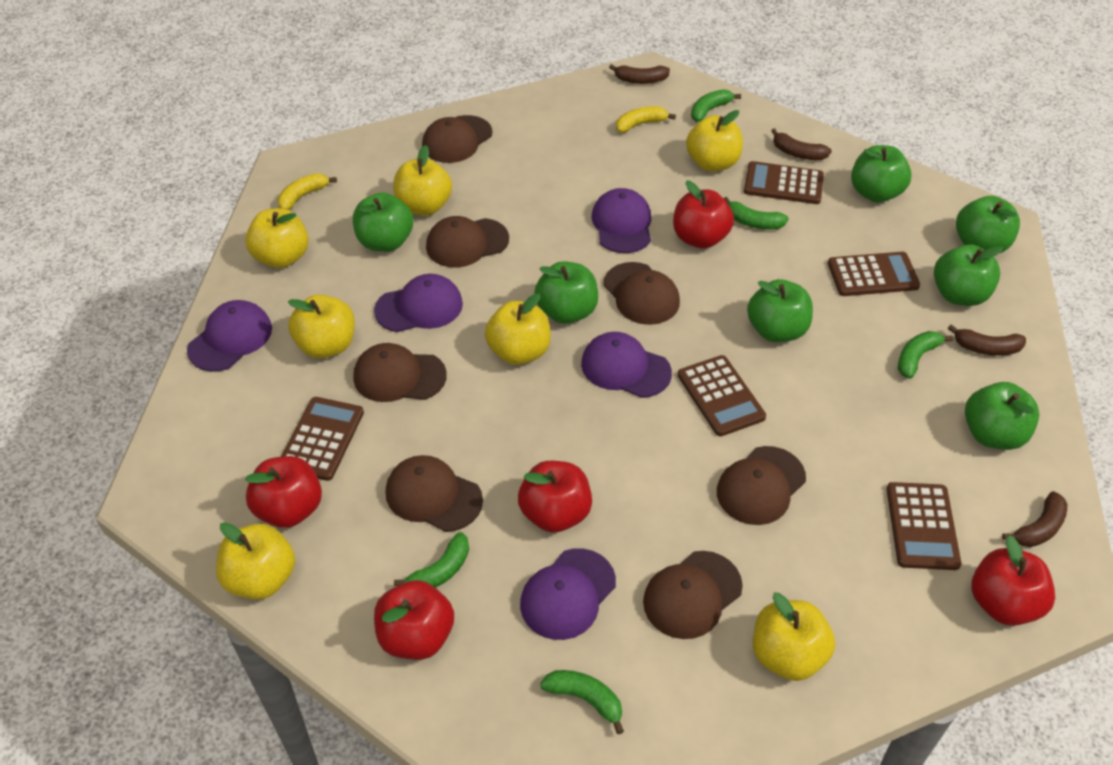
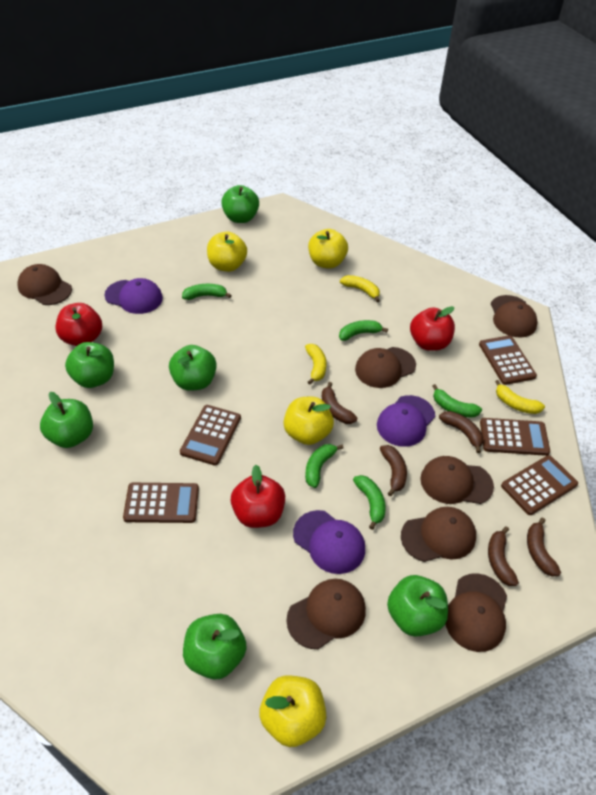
brown banana: 4 -> 5
green apple: 7 -> 6
purple cap: 5 -> 3
red apple: 5 -> 3
yellow apple: 7 -> 4
yellow banana: 2 -> 3

